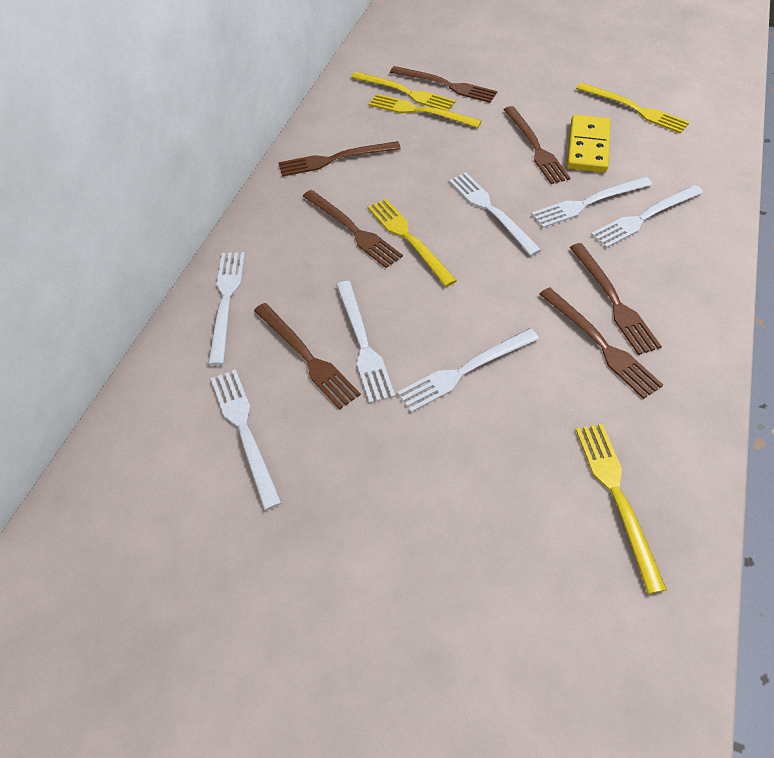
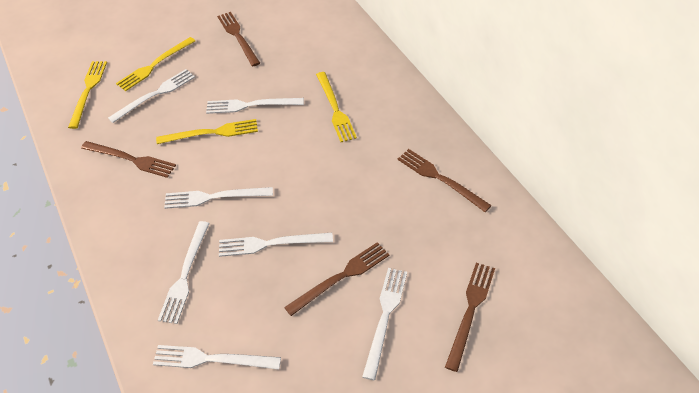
brown fork: 7 -> 5
yellow domino: 1 -> 0
yellow fork: 5 -> 4

